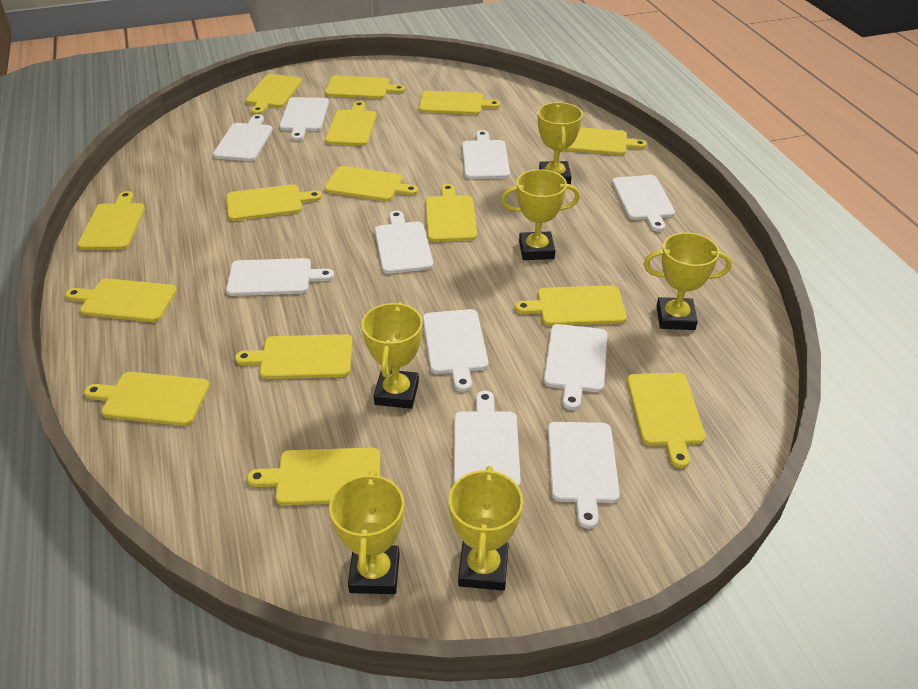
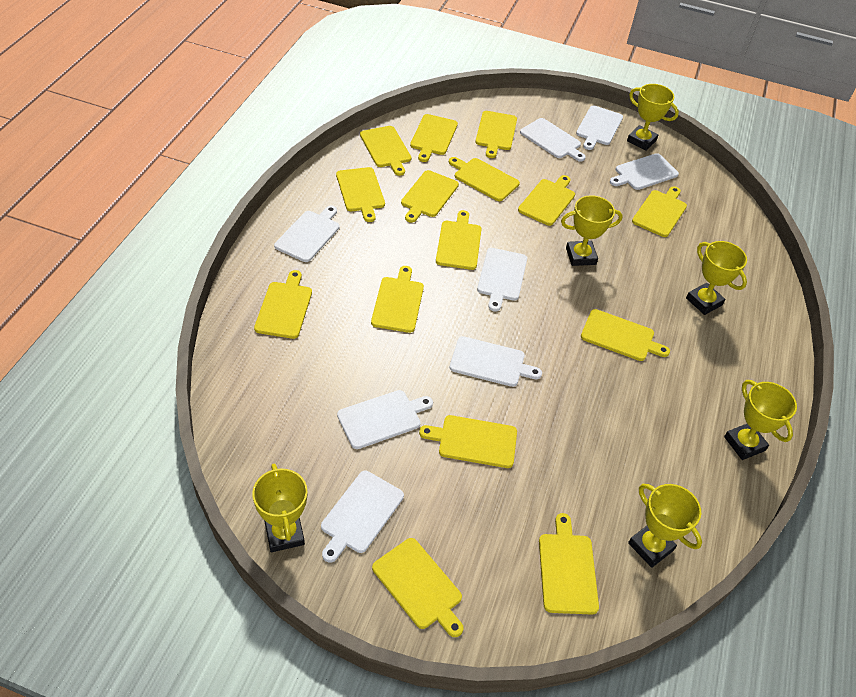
white cutting board: 10 -> 8

